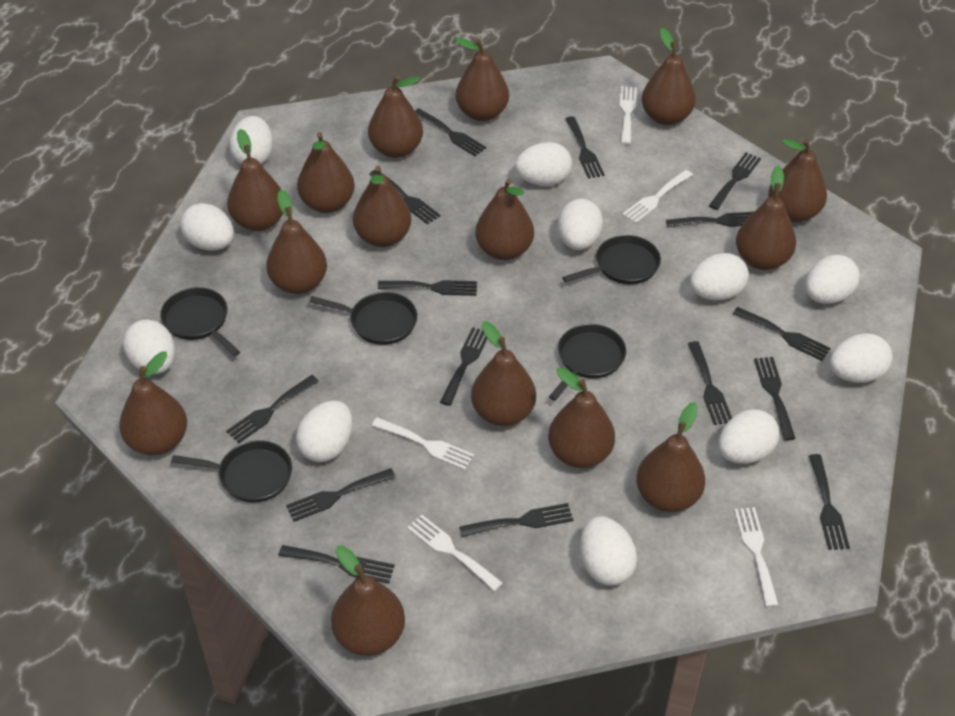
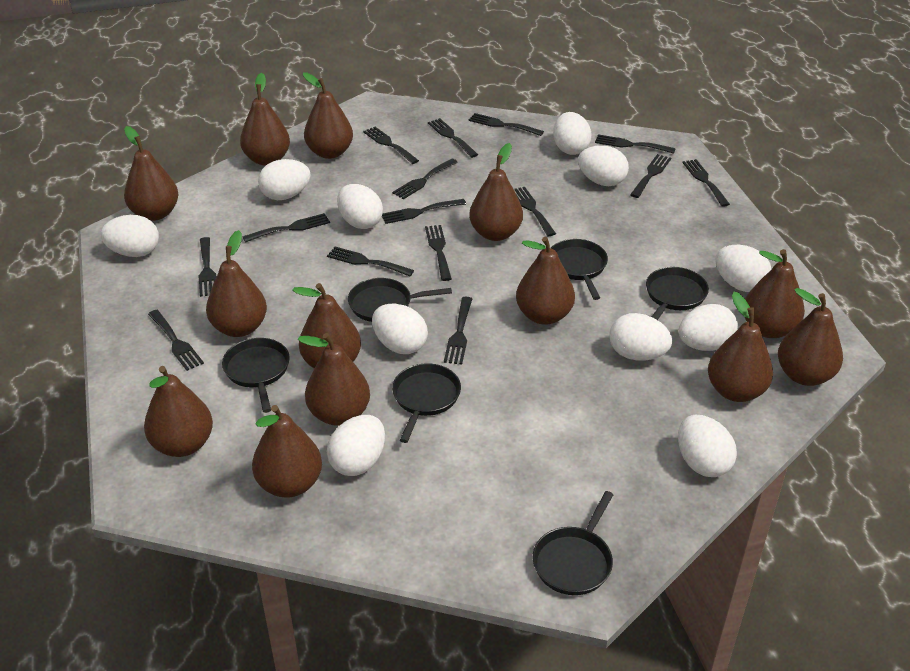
black pan: 5 -> 6
brown pear: 15 -> 13
white fork: 5 -> 0

